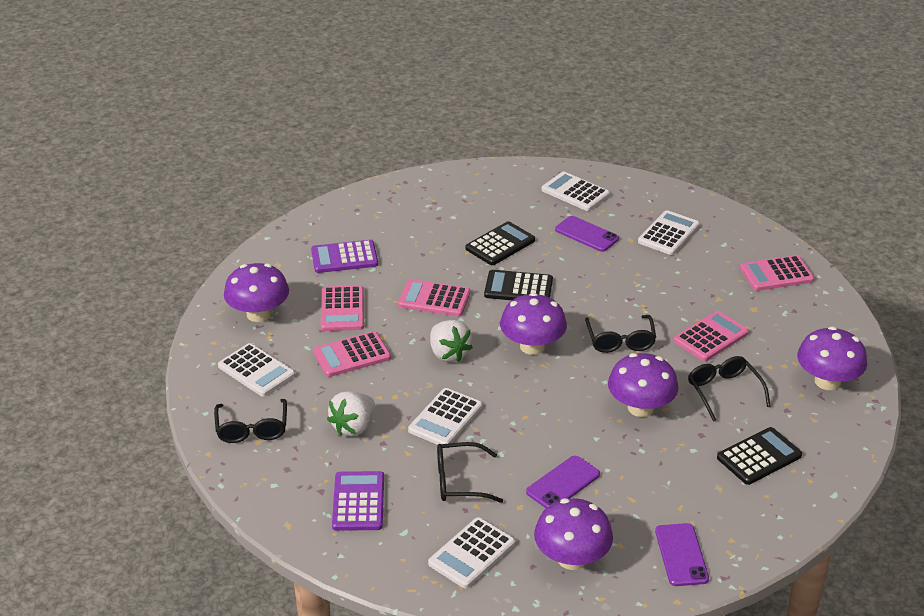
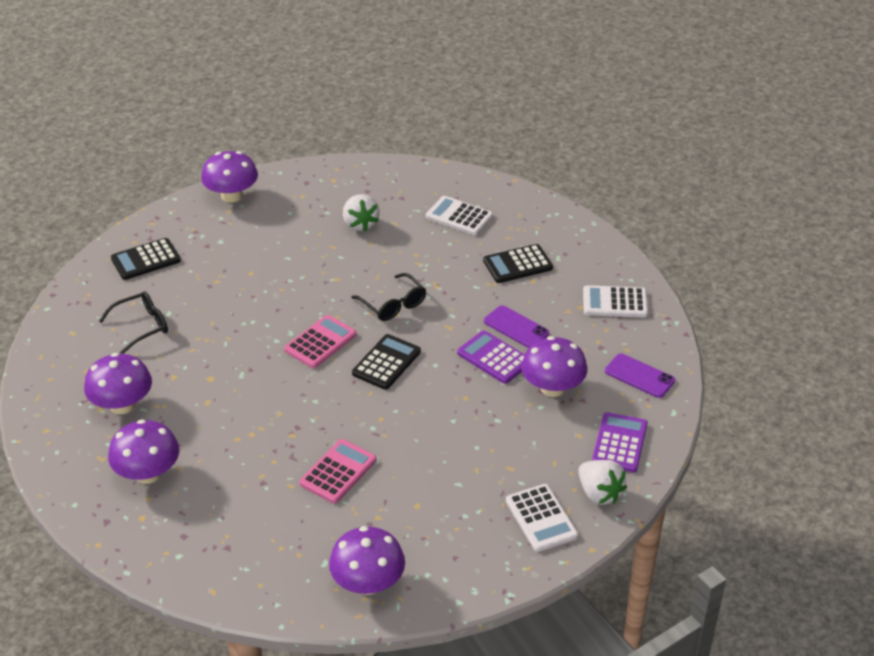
black glasses: 4 -> 2
pink calculator: 5 -> 2
purple phone: 3 -> 2
white calculator: 5 -> 3

